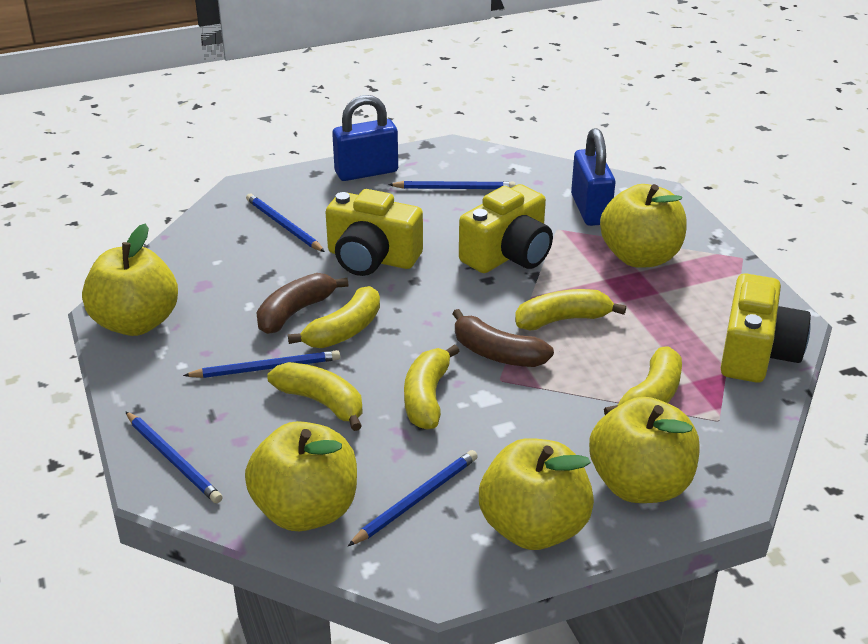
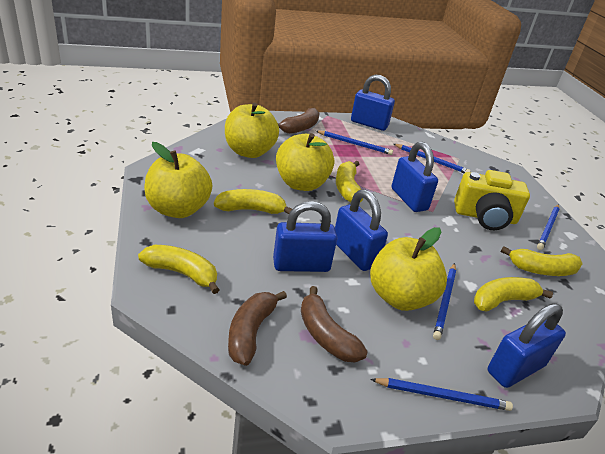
blue padlock: 2 -> 5
brown banana: 2 -> 3
yellow apple: 5 -> 4
yellow camera: 3 -> 1

